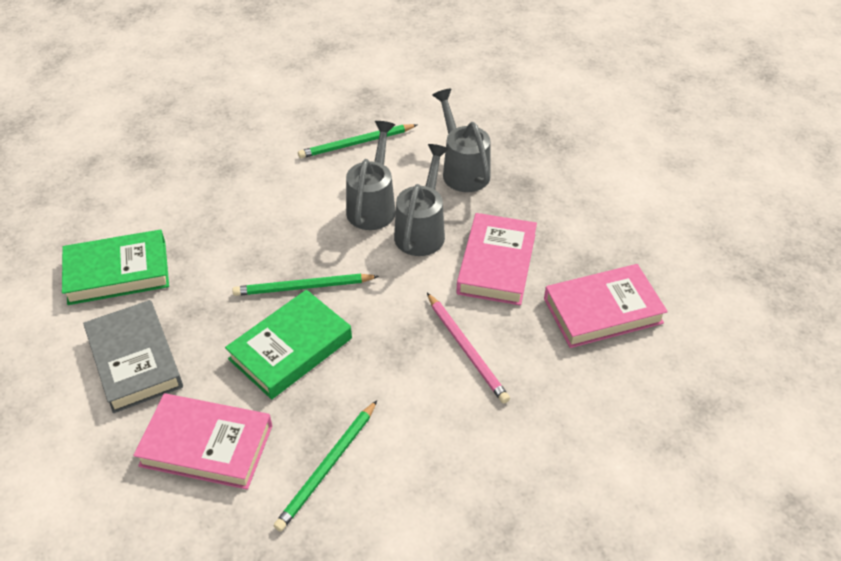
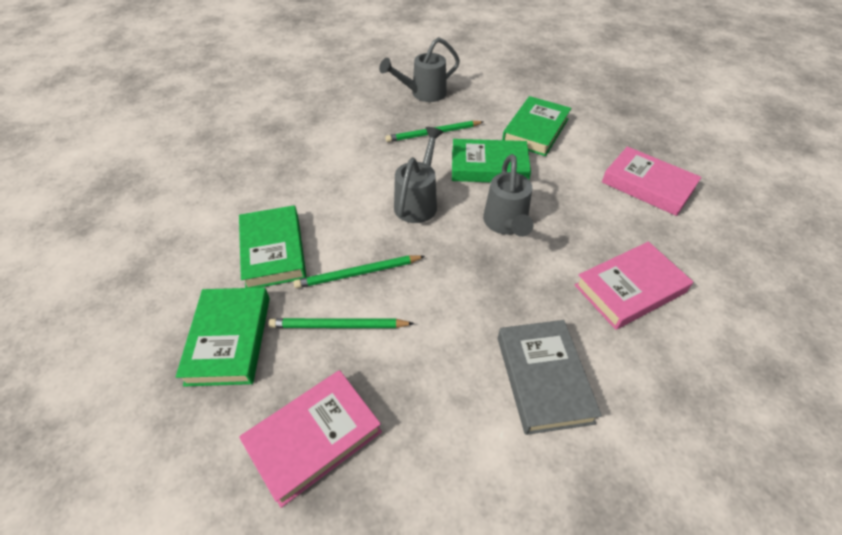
green book: 2 -> 4
pink pencil: 1 -> 0

